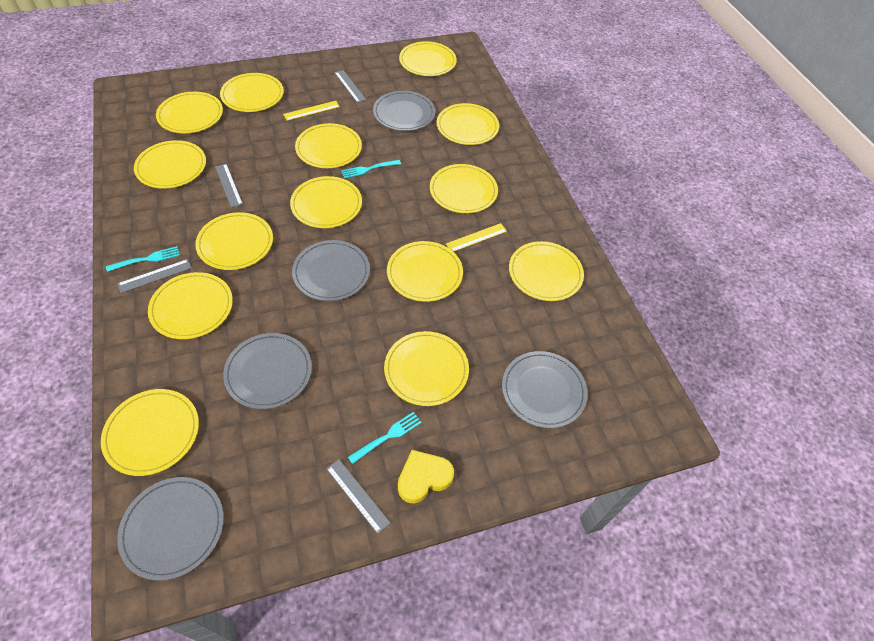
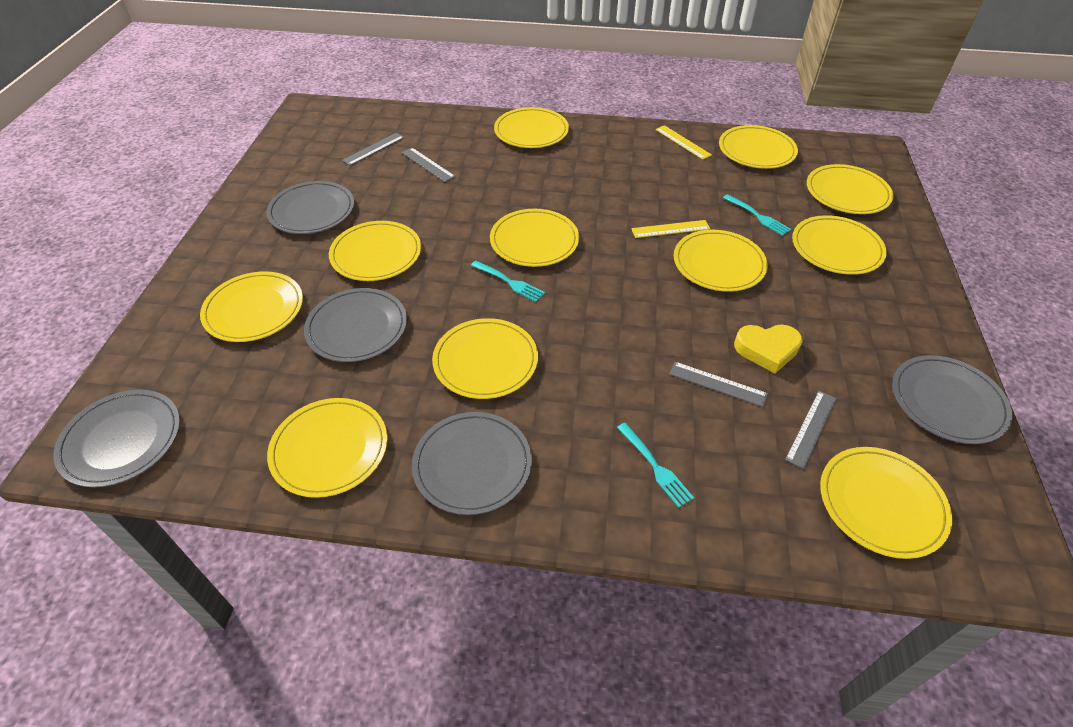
yellow plate: 14 -> 11

